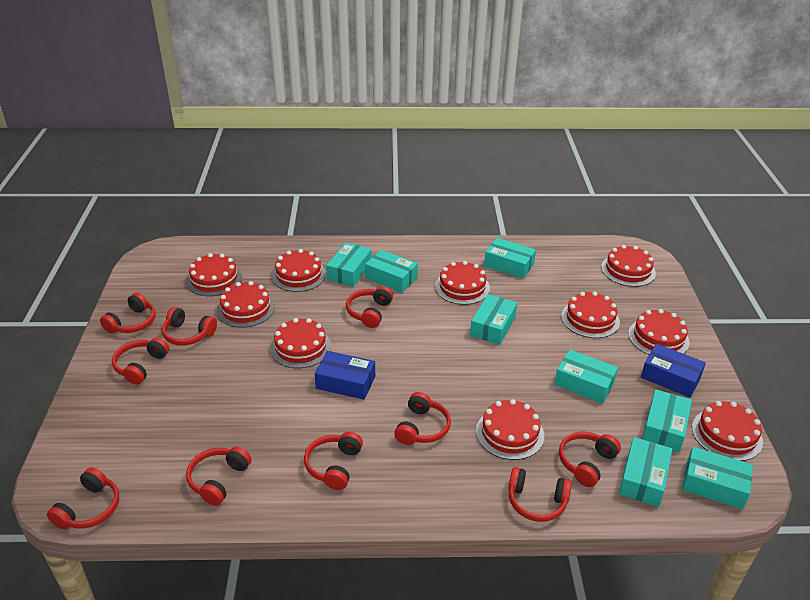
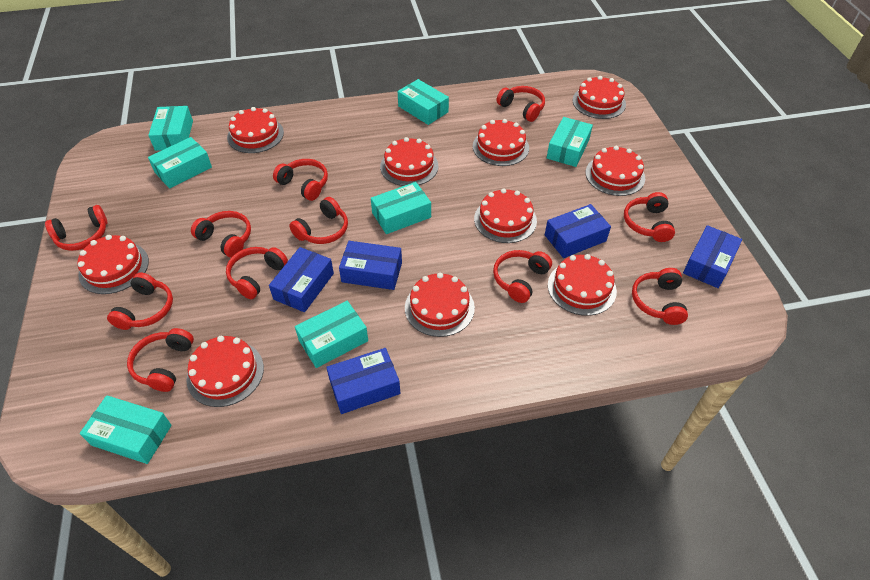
blue box: 2 -> 5
red headphones: 10 -> 11
turquoise box: 8 -> 7

